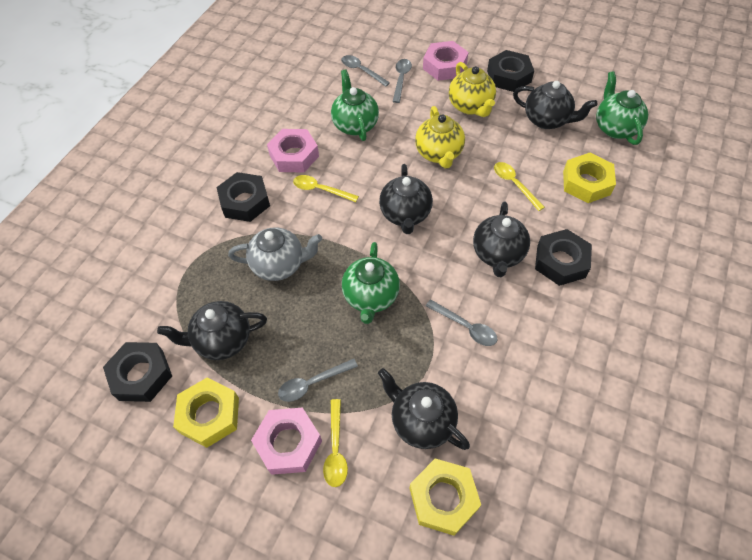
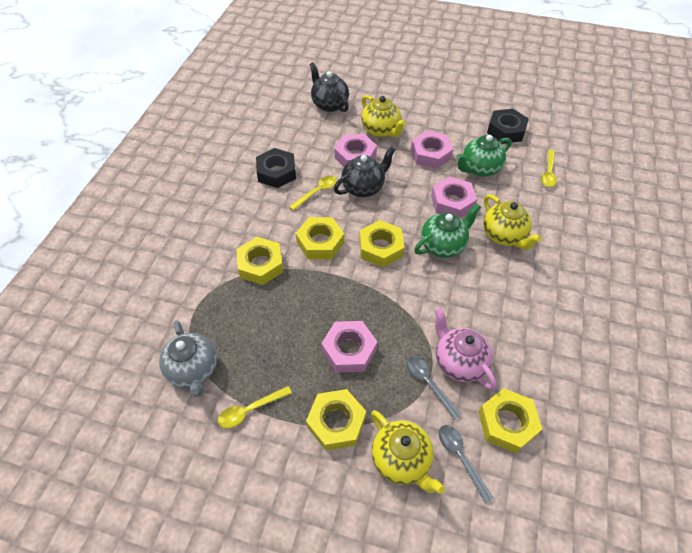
black nut: 4 -> 2
black teapot: 5 -> 2
green teapot: 3 -> 2
grey spoon: 4 -> 2
pink nut: 3 -> 4
pink teapot: 0 -> 1
yellow nut: 3 -> 5
yellow teapot: 2 -> 3

